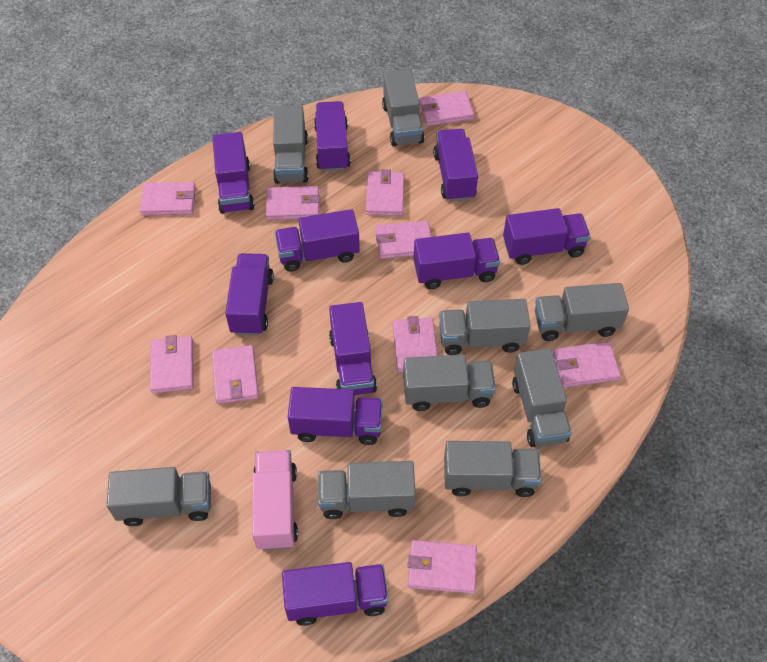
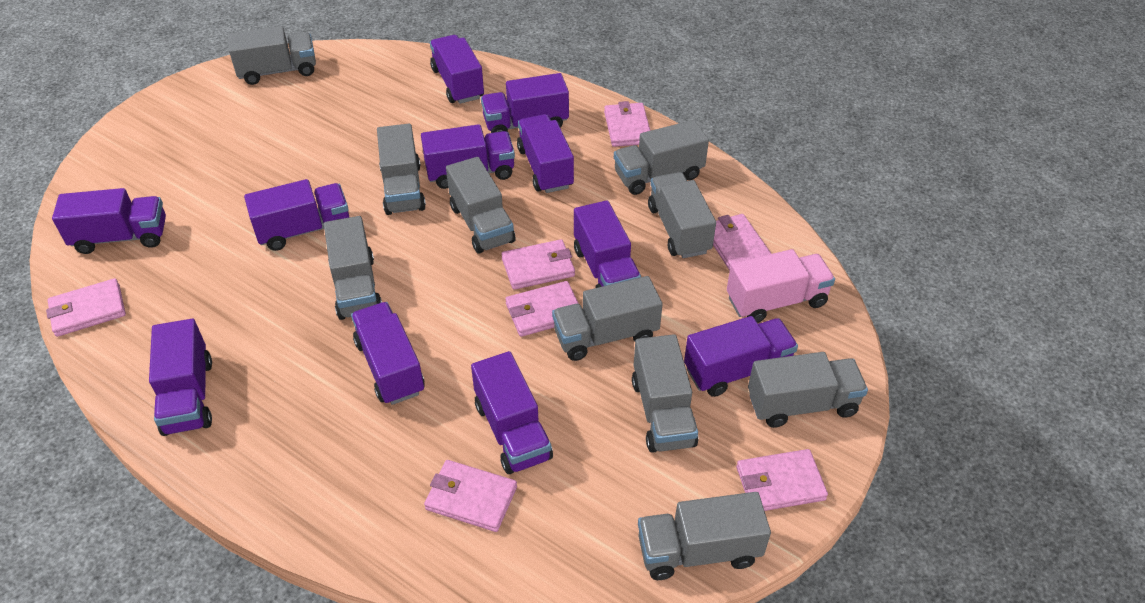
grey truck: 9 -> 10
pink wallet: 10 -> 7
purple truck: 10 -> 11

